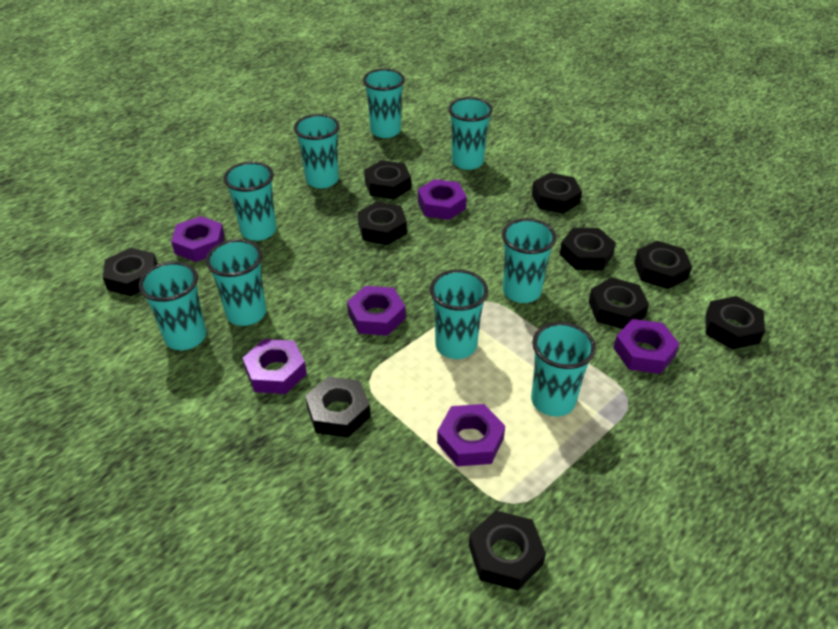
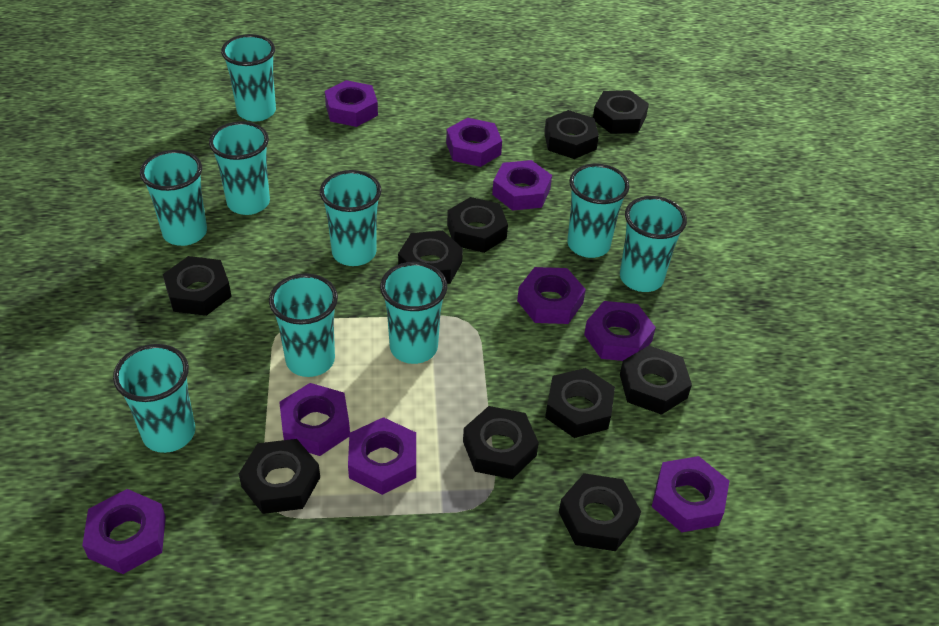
purple nut: 6 -> 9

